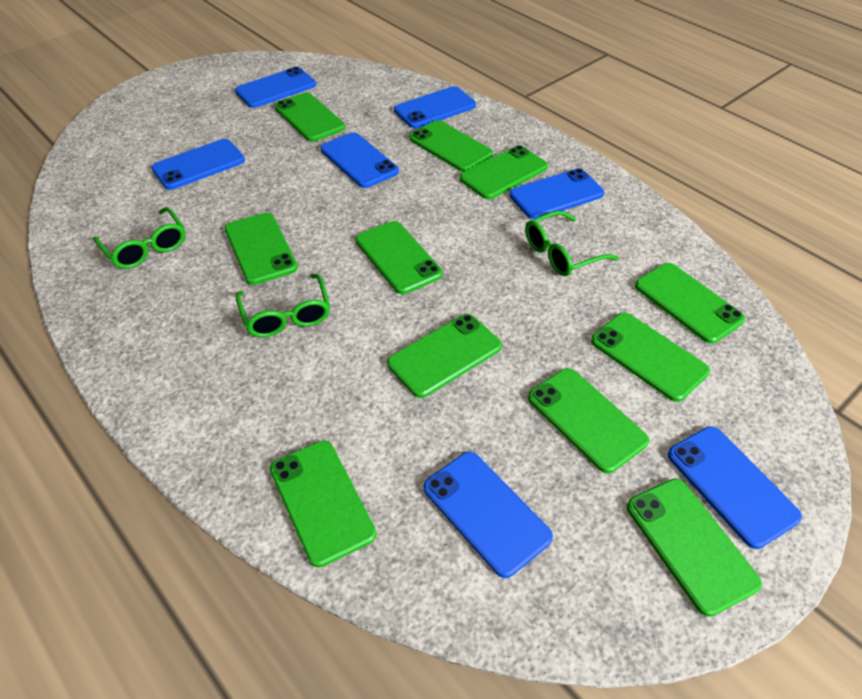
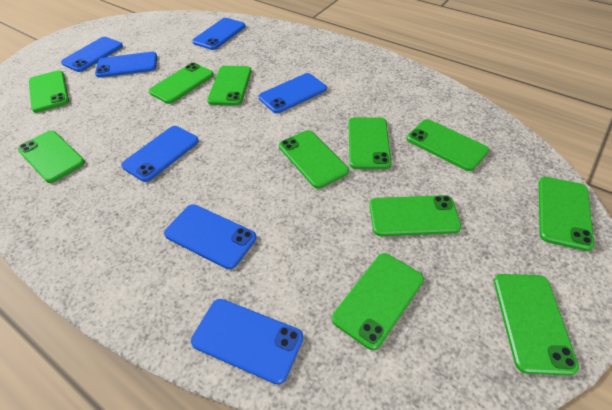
green glasses: 3 -> 0

